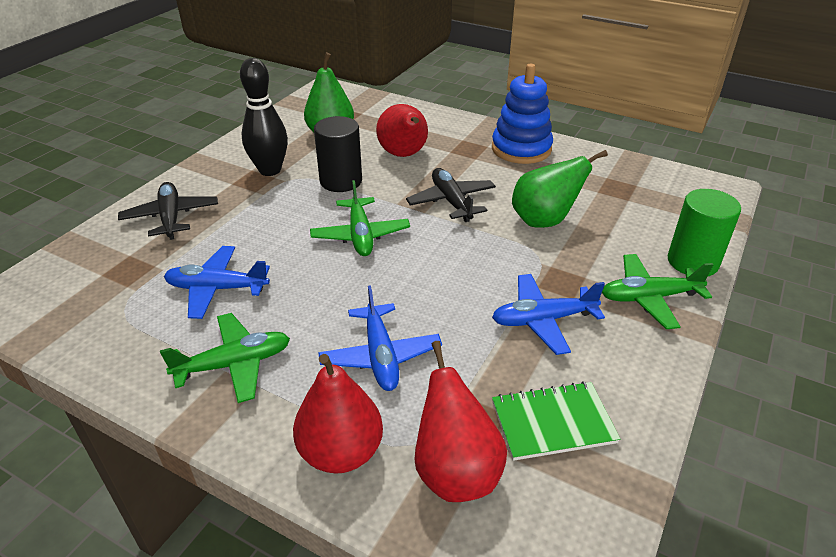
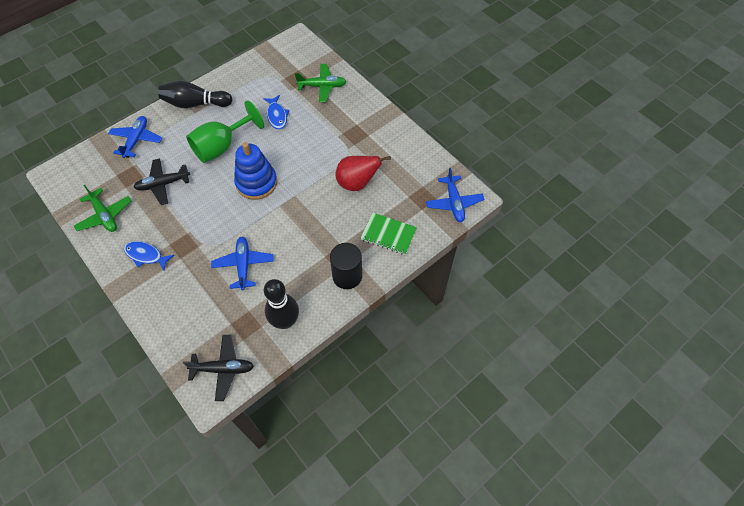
black bowling pin: 1 -> 2
blue fish: 0 -> 2
green cylinder: 1 -> 0
green goblet: 0 -> 1
green pear: 2 -> 0
green plane: 3 -> 2
red pear: 3 -> 1

